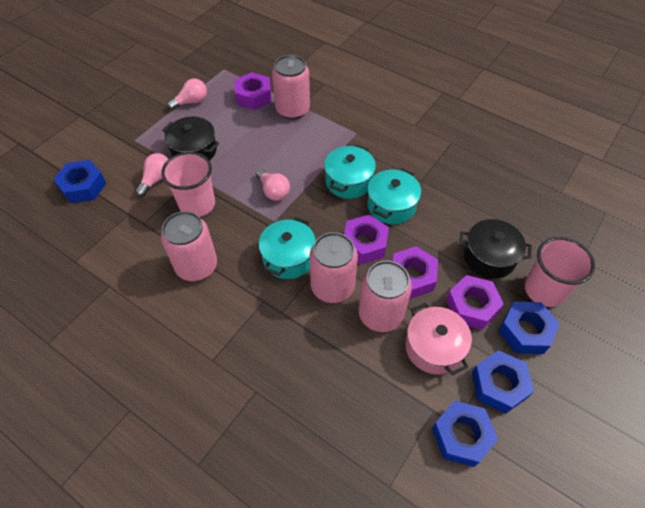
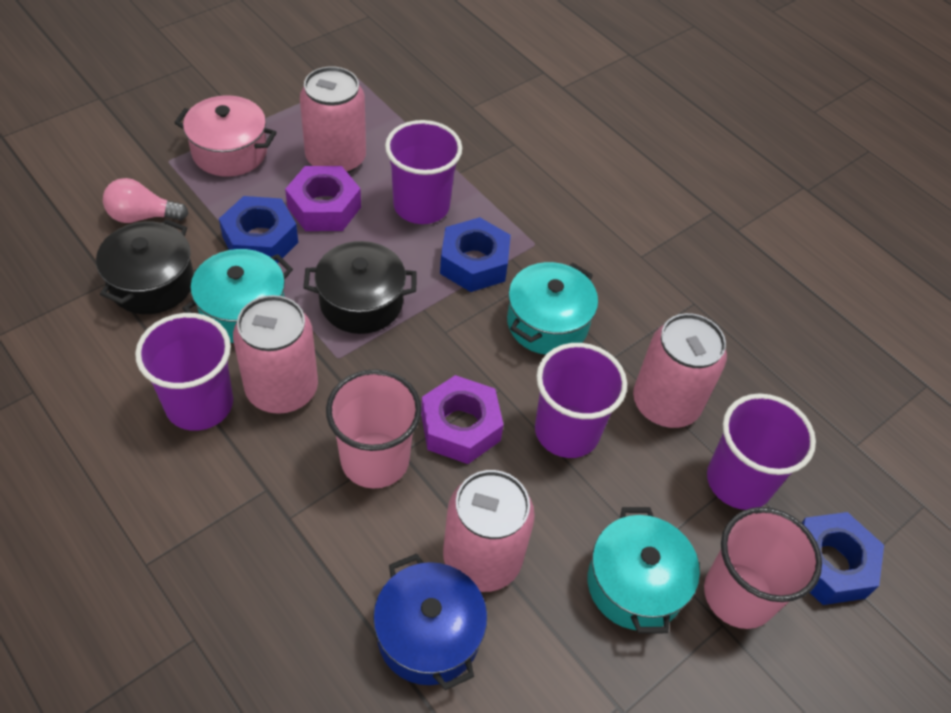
blue nut: 4 -> 3
blue pot: 0 -> 1
pink light bulb: 3 -> 1
purple cup: 0 -> 4
purple nut: 4 -> 2

